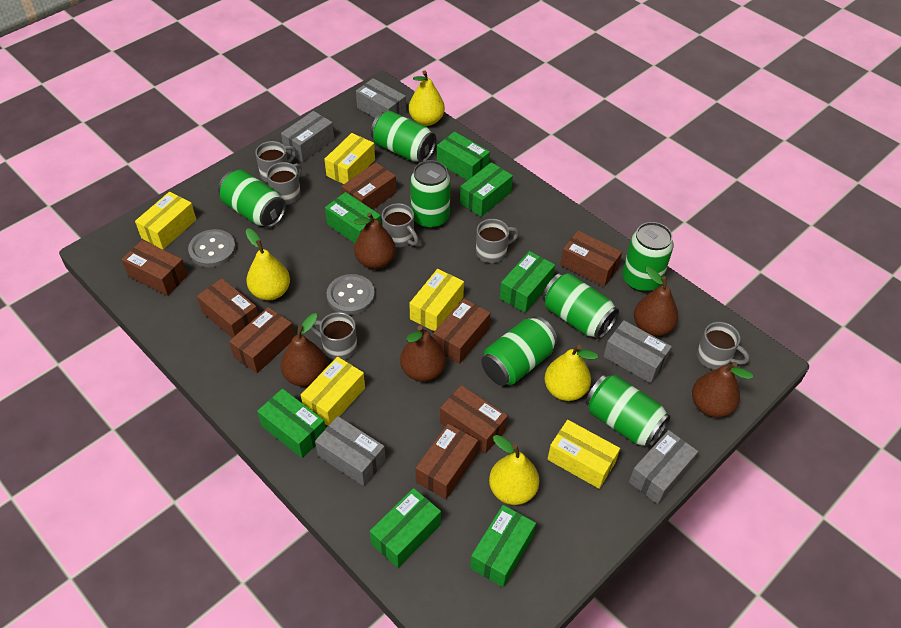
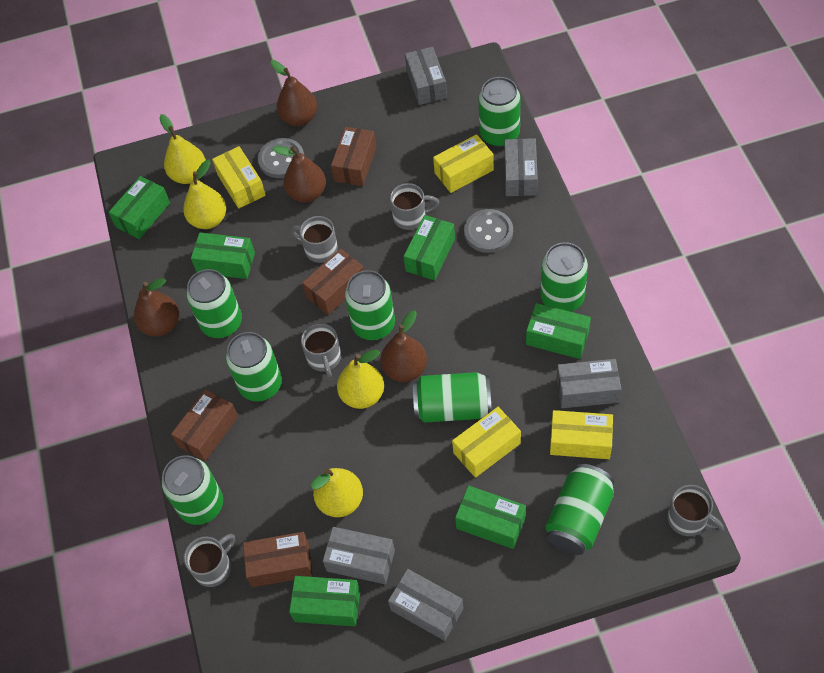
brown box: 8 -> 4
brown pear: 5 -> 4
green box: 7 -> 6
green can: 7 -> 8
grey mug: 6 -> 5
yellow box: 5 -> 4

